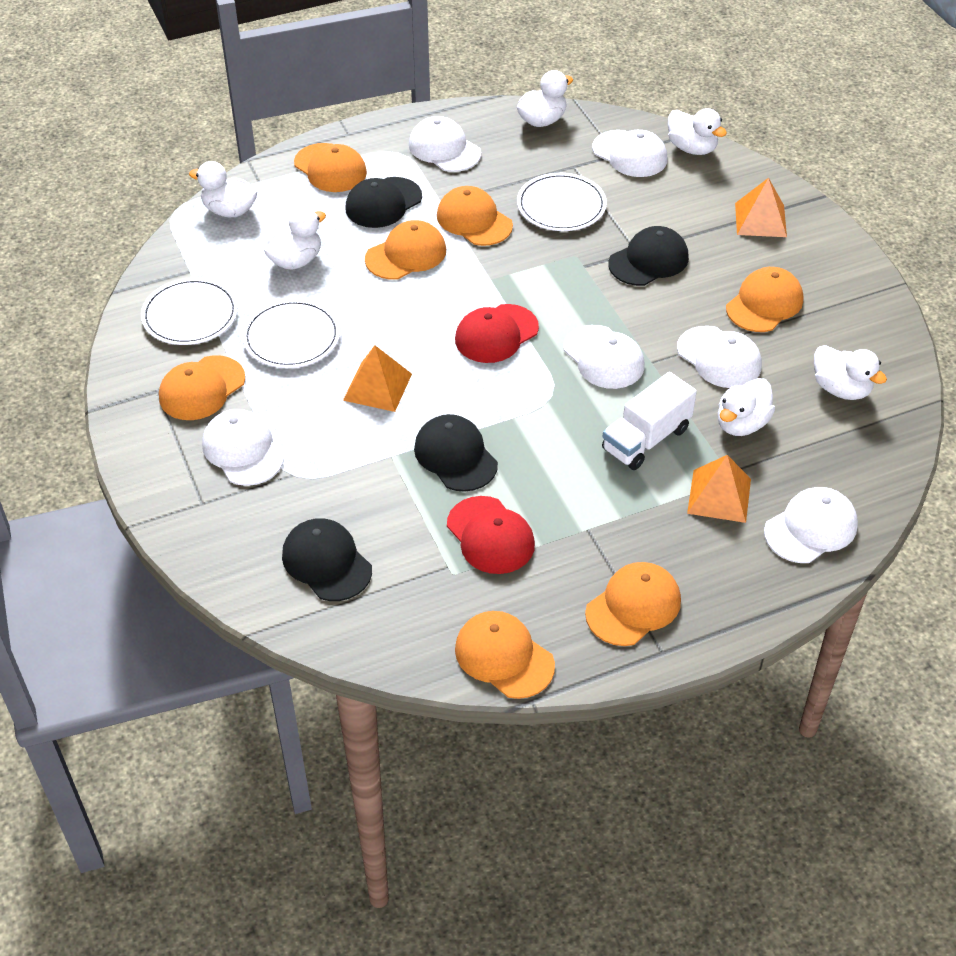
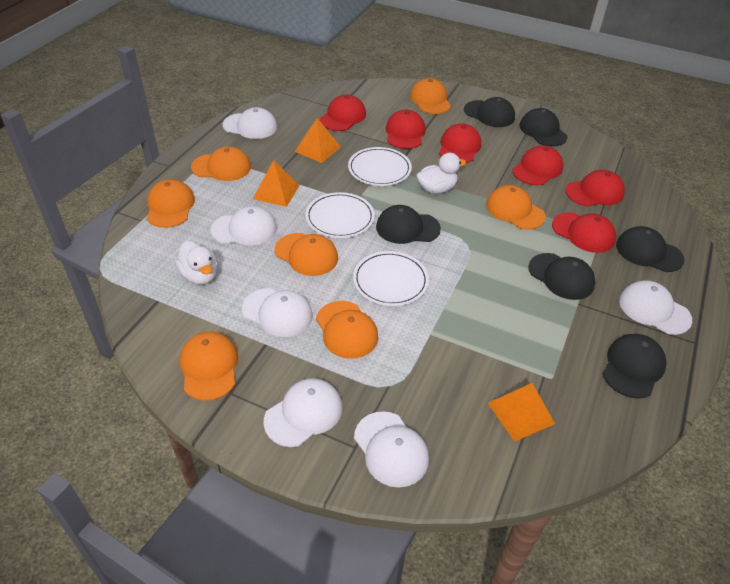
black cap: 4 -> 6
red cap: 2 -> 6
white duck: 6 -> 2
white truck: 1 -> 0

